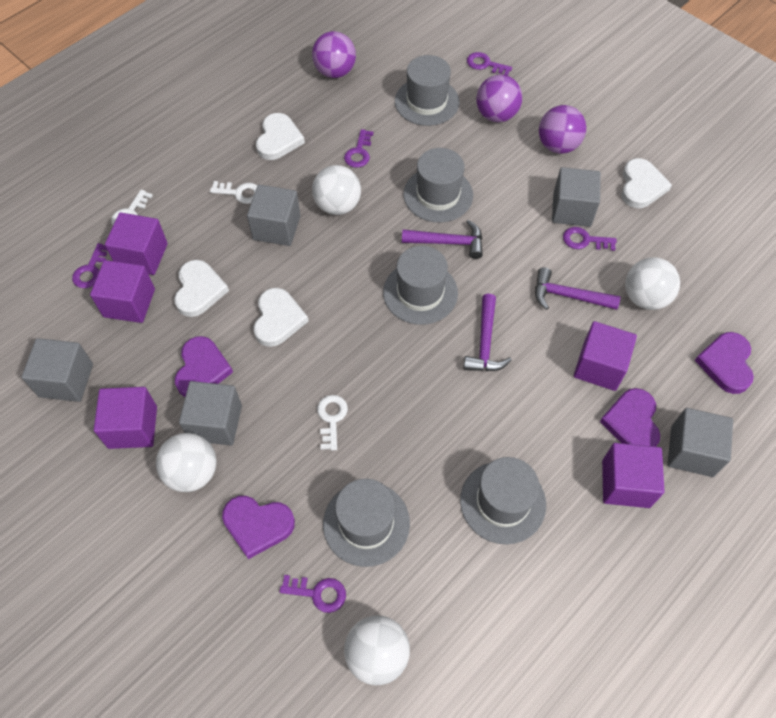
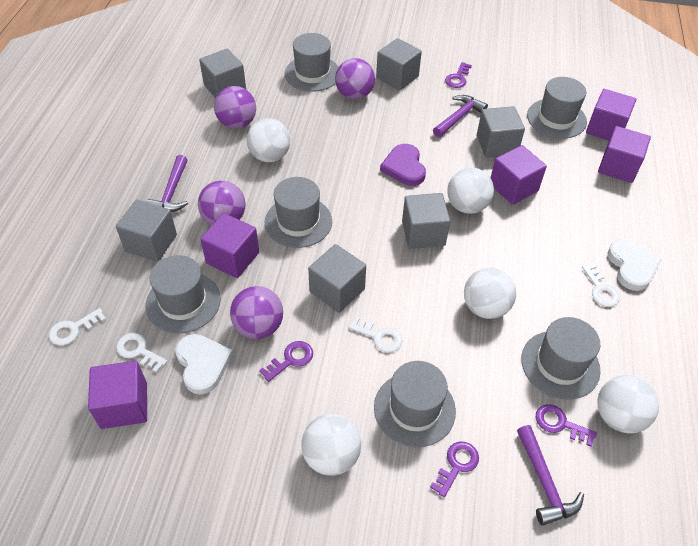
grey cube: 5 -> 6
grey hat: 5 -> 6
purple ball: 3 -> 4
purple heart: 4 -> 1
purple key: 5 -> 4
white ball: 4 -> 5
white heart: 4 -> 2
white key: 3 -> 4

